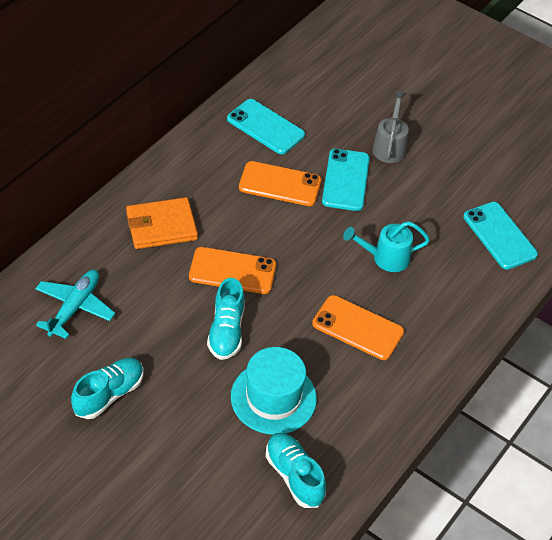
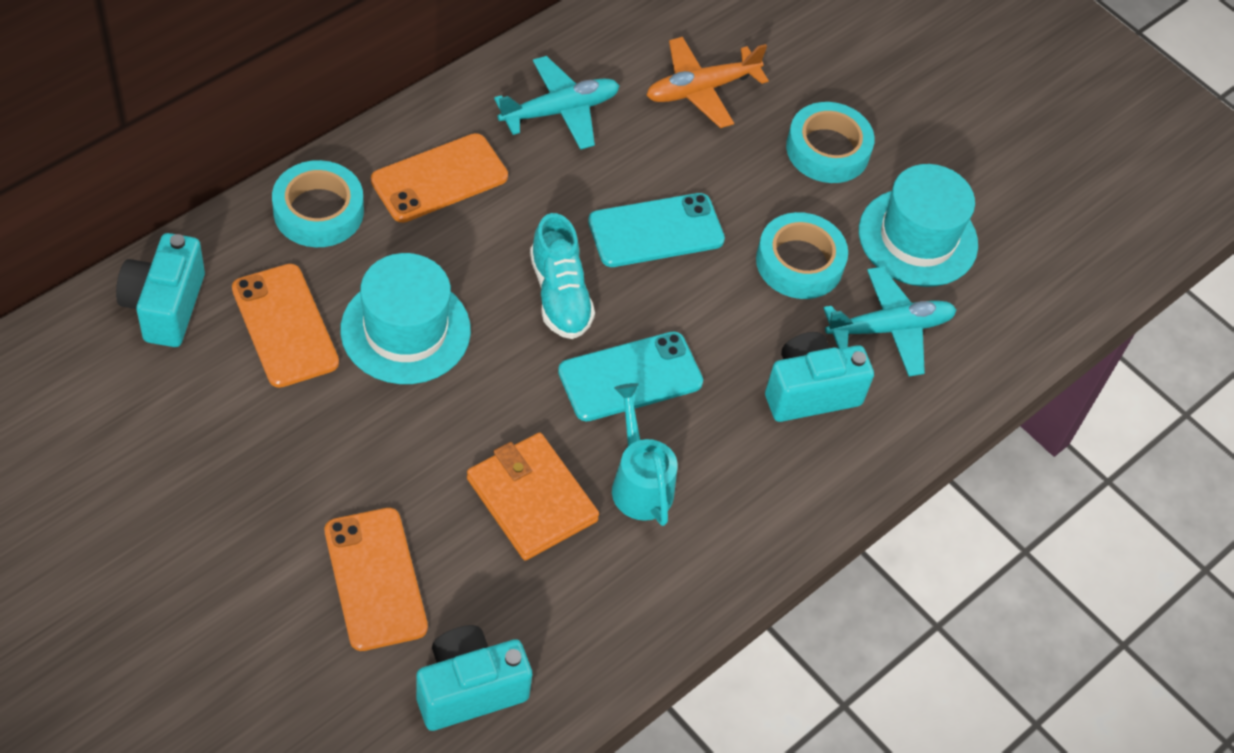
grey watering can: 1 -> 0
orange plane: 0 -> 1
turquoise camera: 0 -> 3
turquoise hat: 1 -> 2
turquoise phone: 3 -> 2
turquoise plane: 1 -> 2
turquoise shoe: 3 -> 1
turquoise tape: 0 -> 3

